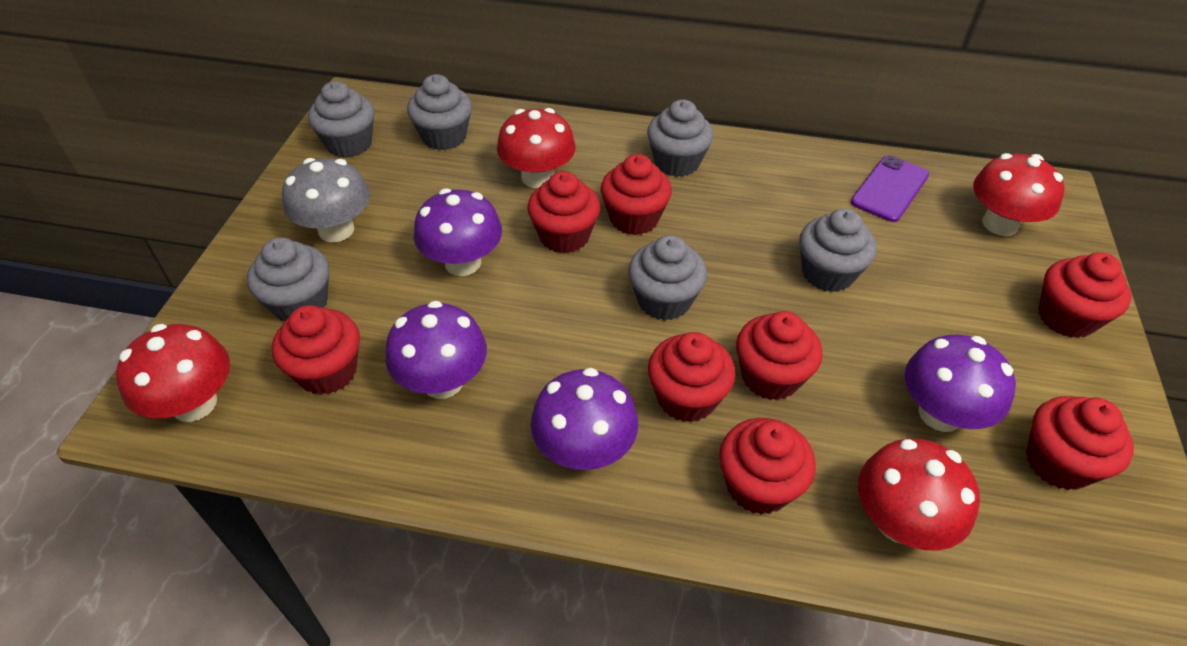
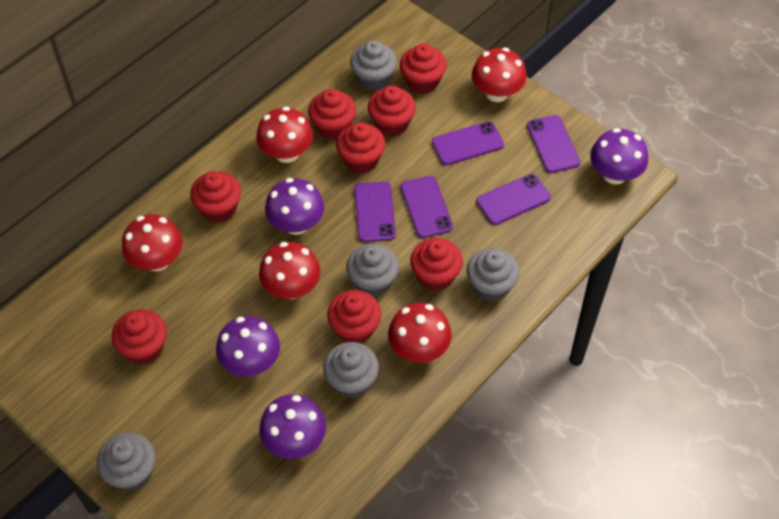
grey cupcake: 6 -> 5
grey mushroom: 1 -> 0
purple phone: 1 -> 5
red mushroom: 4 -> 5

